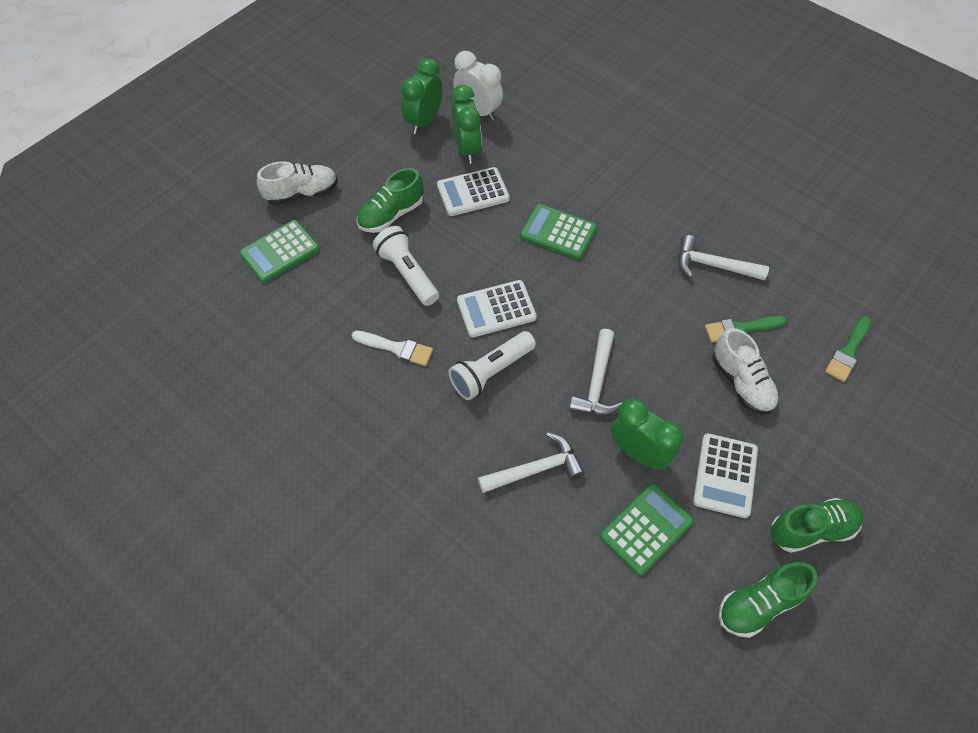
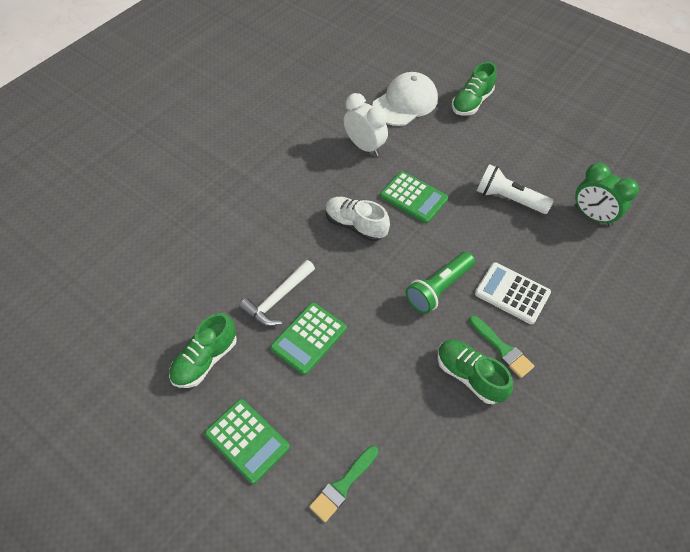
green clock: 3 -> 1
green flashlight: 0 -> 1
white brush: 1 -> 0
white calculator: 3 -> 1
white cap: 0 -> 1
white flashlight: 2 -> 1
white hammer: 3 -> 1
white shoe: 2 -> 1

